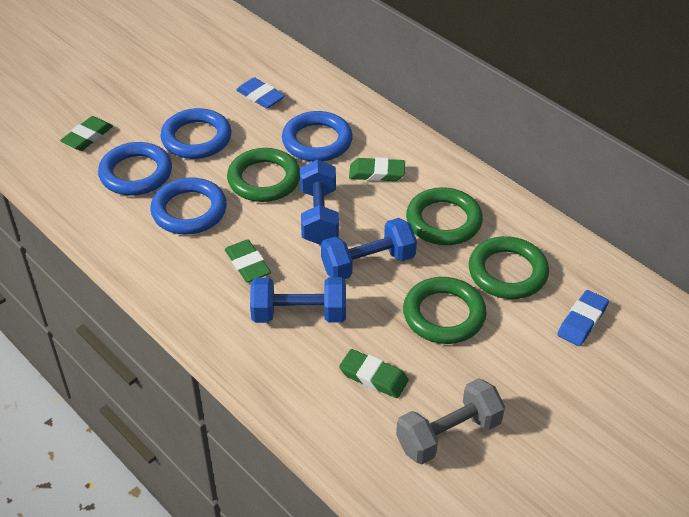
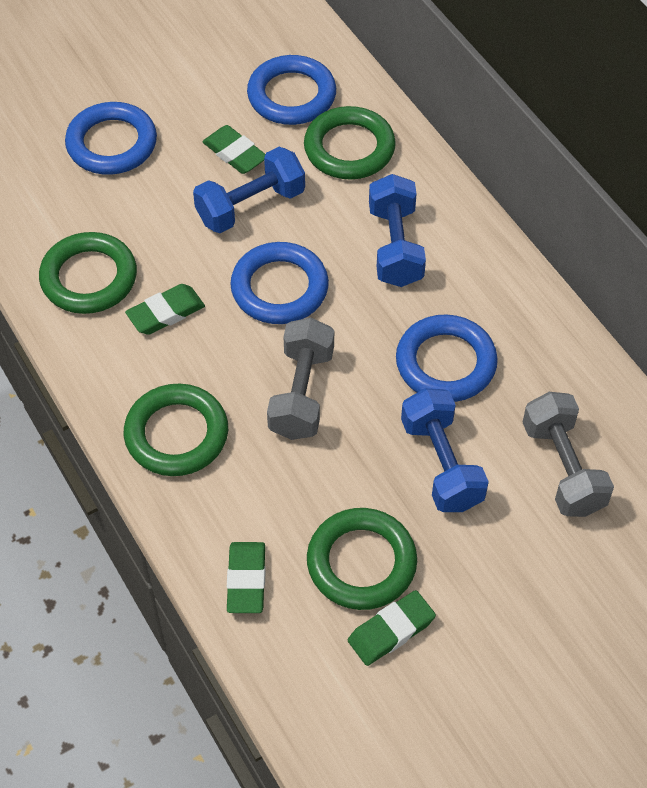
blue eraser: 2 -> 0
grey dumbbell: 1 -> 2

